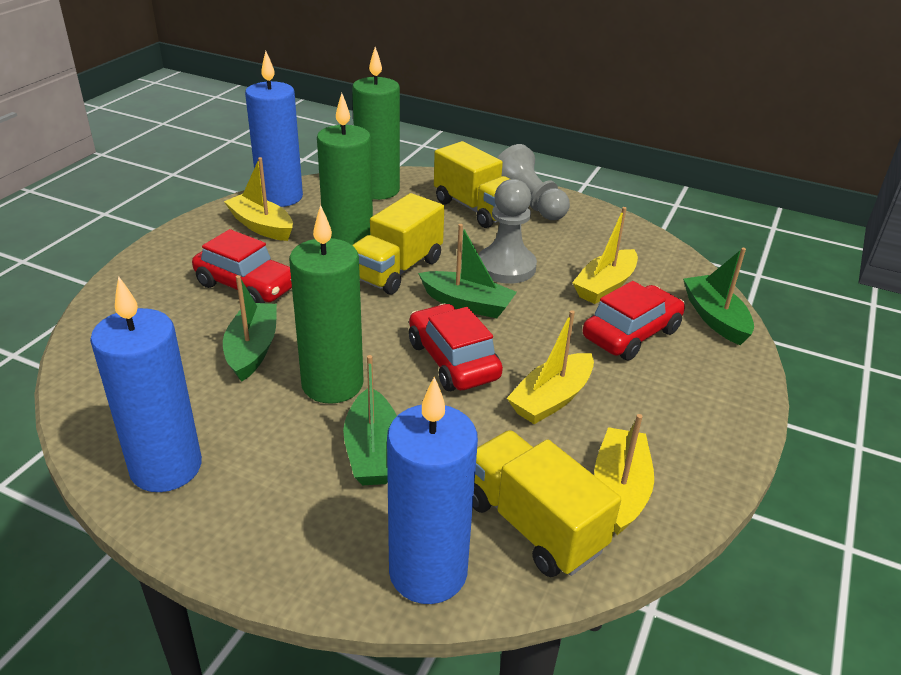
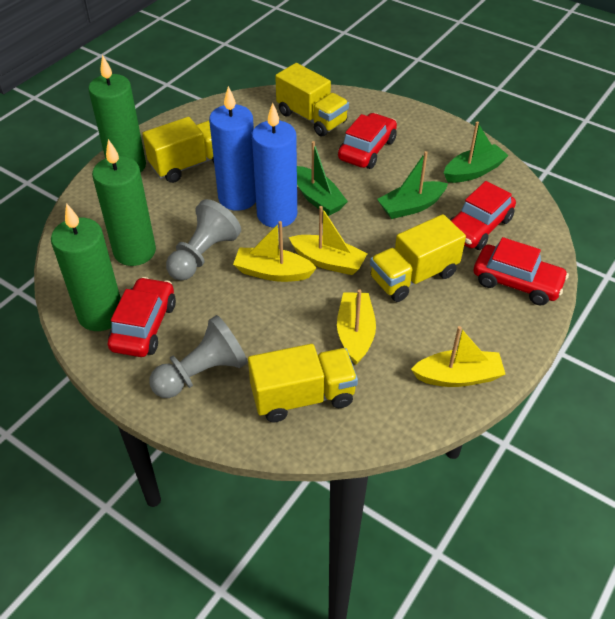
blue candle: 3 -> 2
green boat: 4 -> 3
red car: 3 -> 4
yellow truck: 3 -> 4

